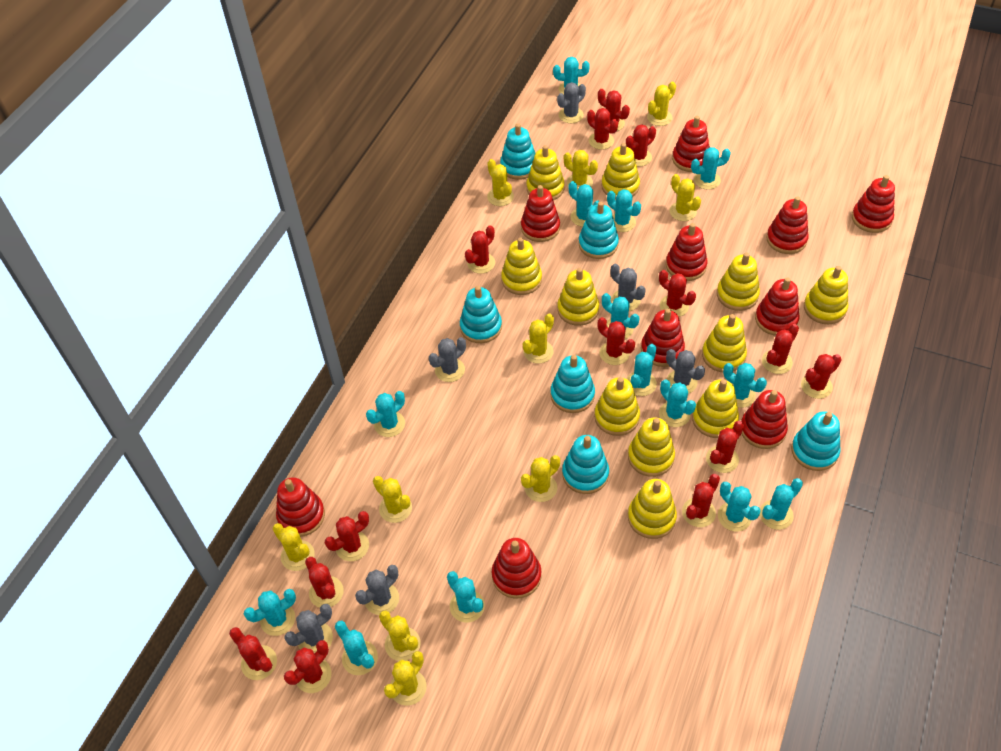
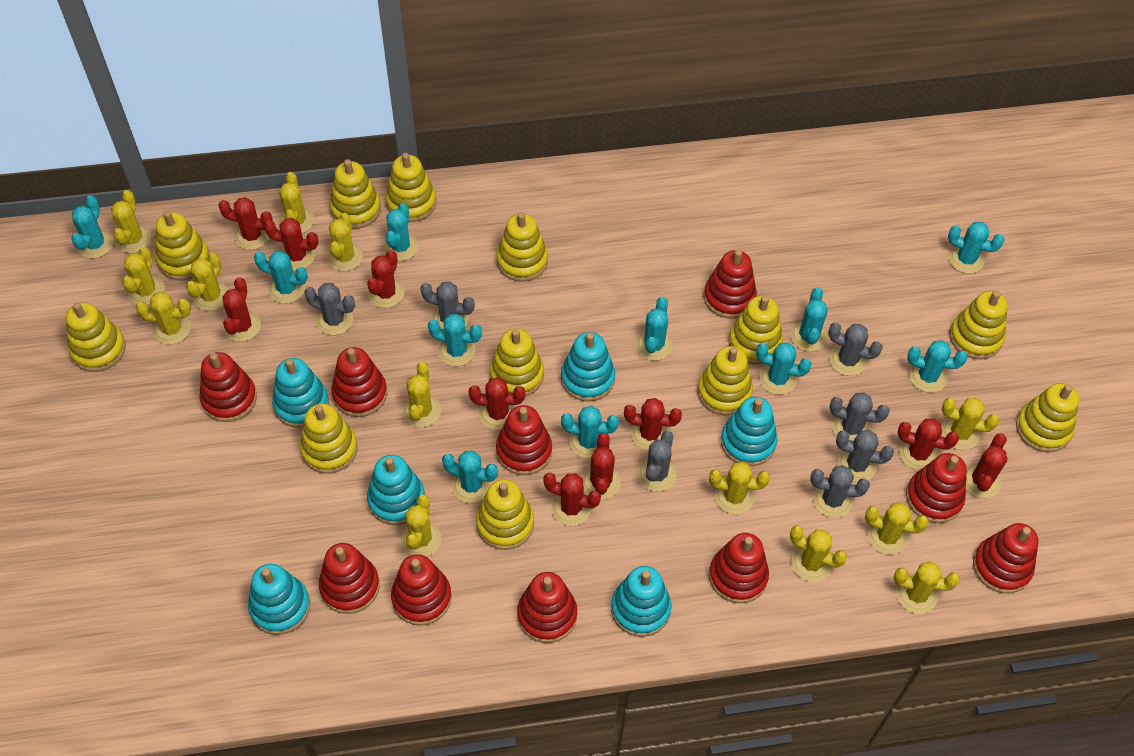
grey cactus: 6 -> 7
red cactus: 14 -> 10
turquoise cactus: 14 -> 11
yellow cactus: 10 -> 13
yellow stacking toy: 11 -> 12

